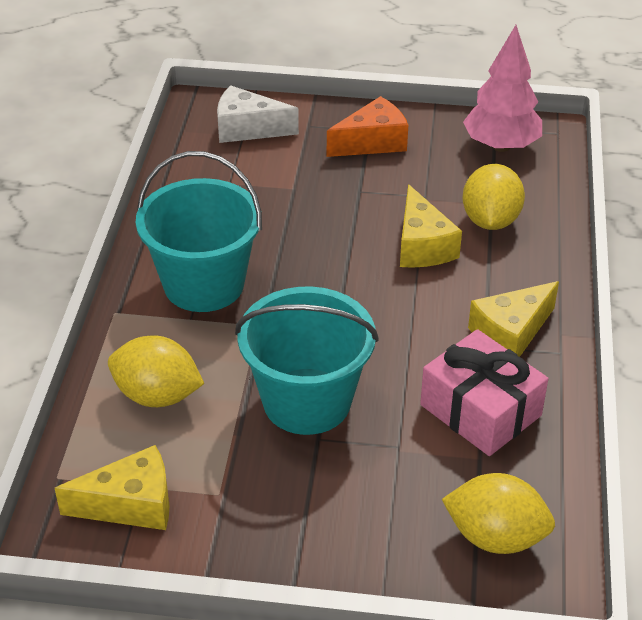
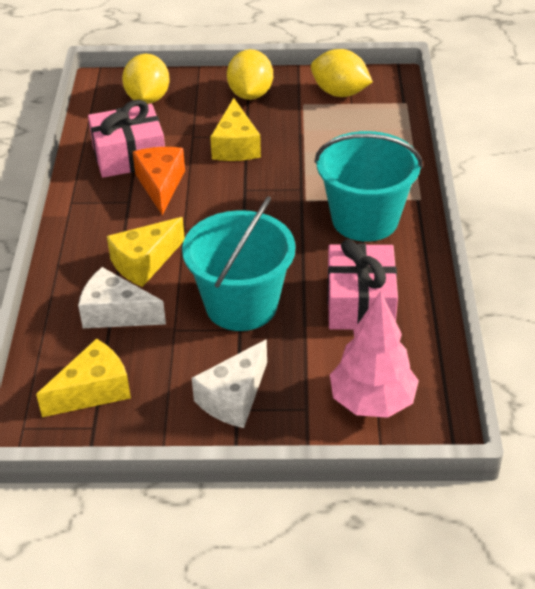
pink gift: 1 -> 2
white cheese: 1 -> 2

